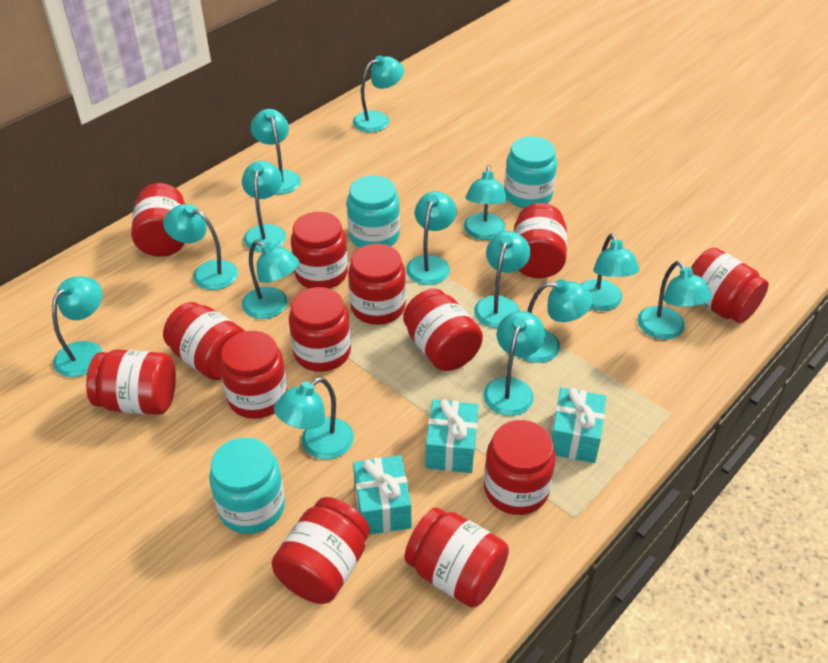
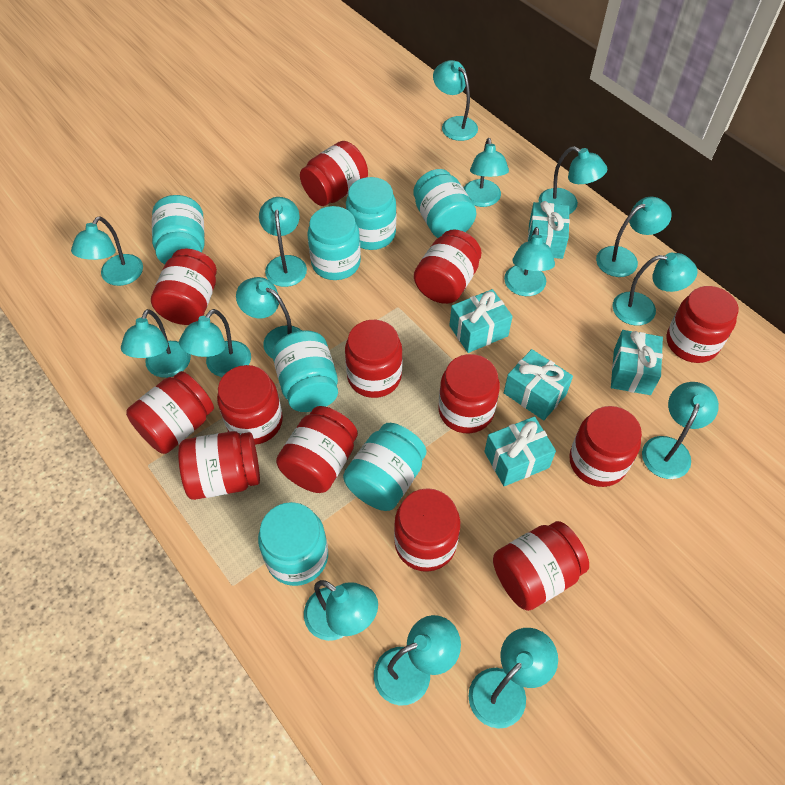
turquoise gift: 3 -> 5
turquoise jar: 3 -> 7
turquoise lamp: 14 -> 15

